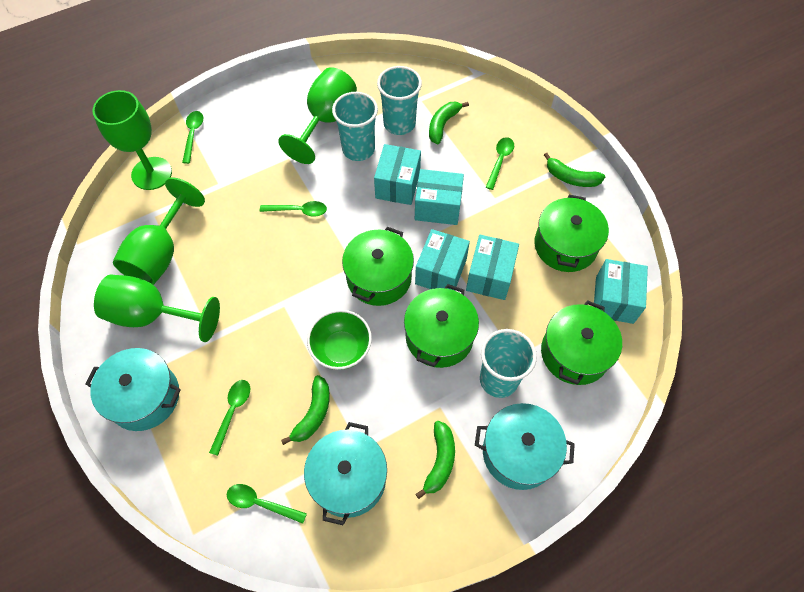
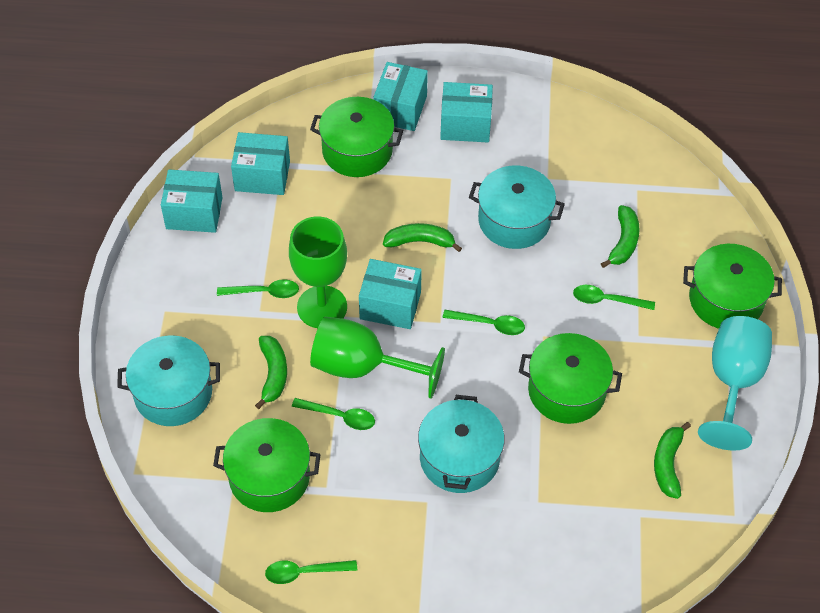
green bowl: 1 -> 0
green goblet: 4 -> 2
turquoise cup: 3 -> 0
turquoise goblet: 0 -> 1

